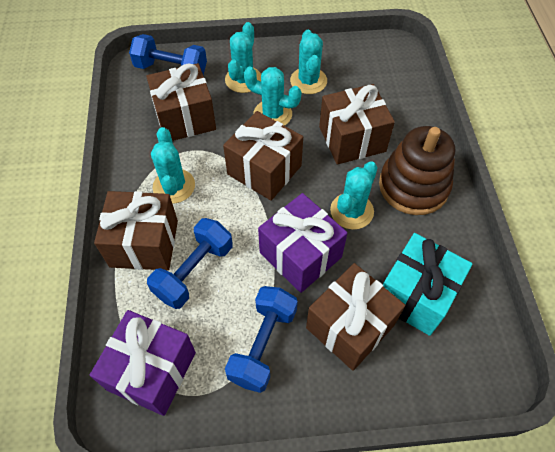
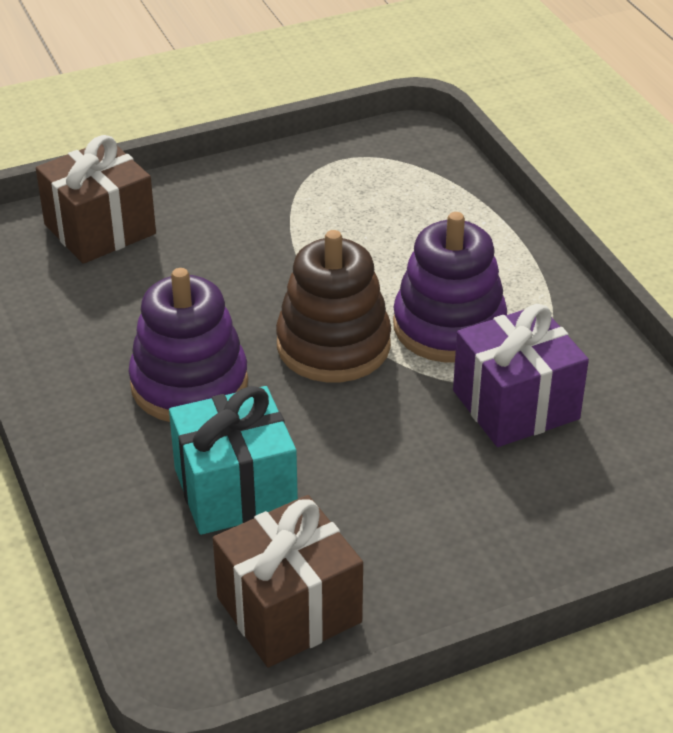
blue dumbbell: 3 -> 0
brown gift: 5 -> 2
purple gift: 2 -> 1
purple stacking toy: 0 -> 2
turquoise cactus: 5 -> 0

